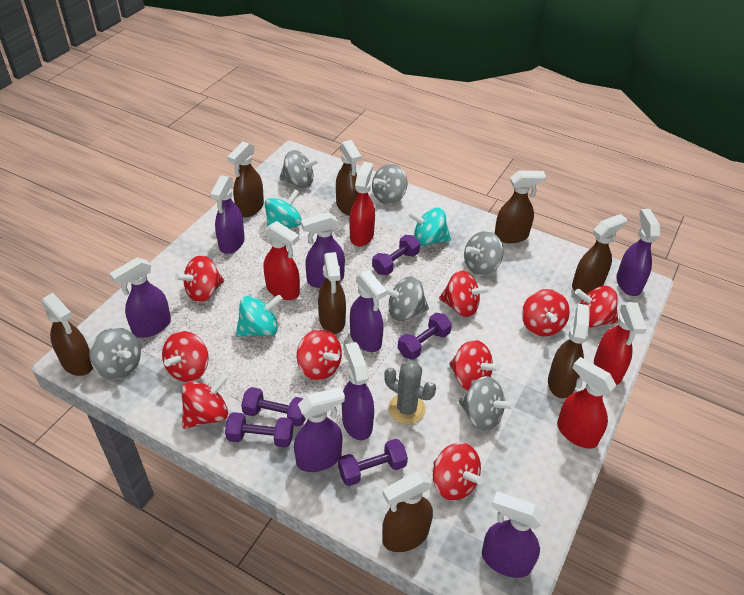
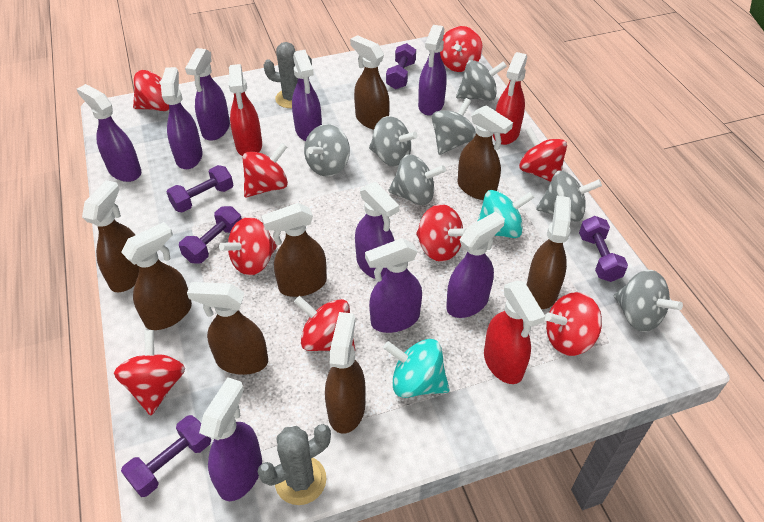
grey cactus: 1 -> 2
grey spinning top: 6 -> 7
purple spray bottle: 8 -> 9
red spray bottle: 4 -> 3
turquoise spinning top: 3 -> 2

